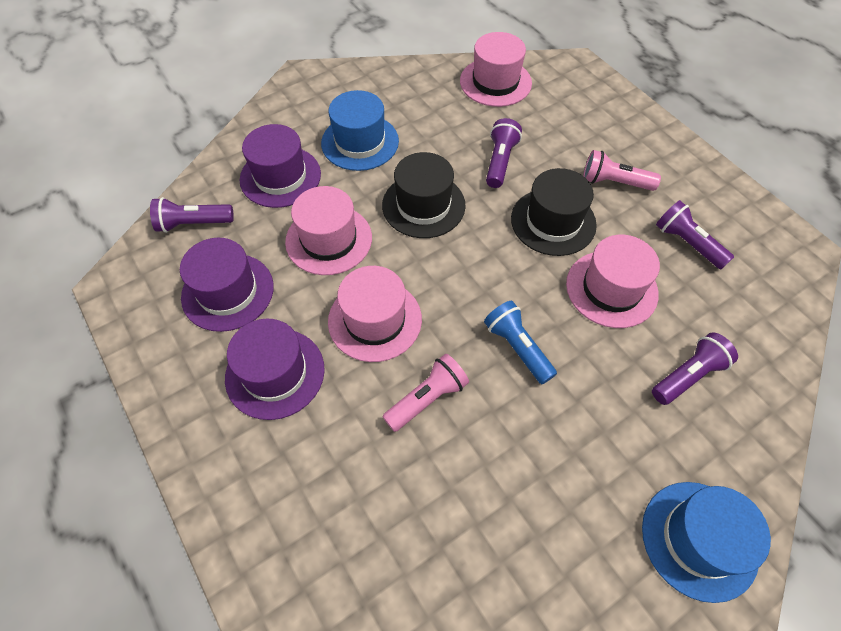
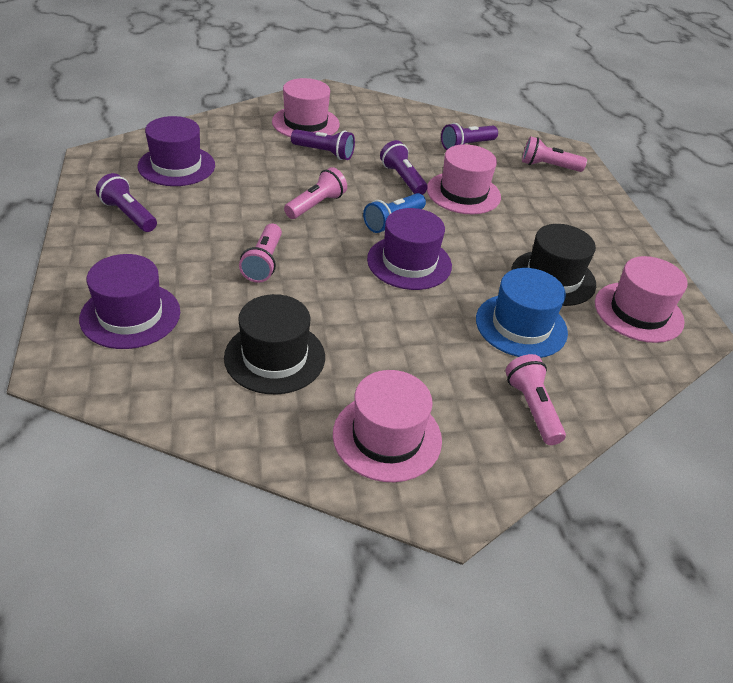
blue hat: 2 -> 1
pink flashlight: 2 -> 4

